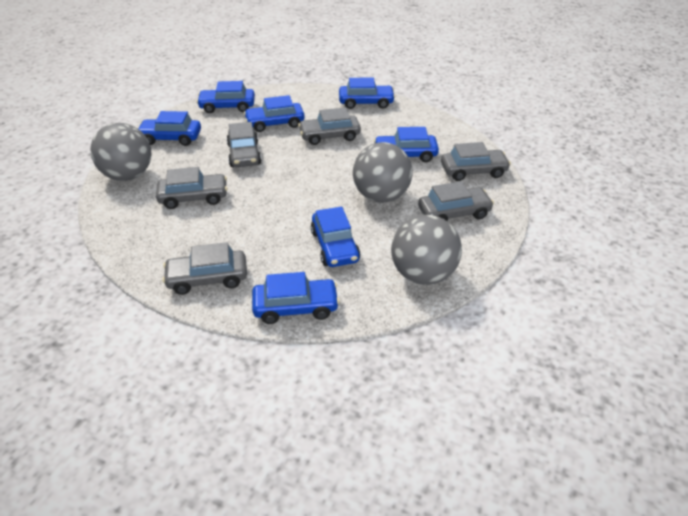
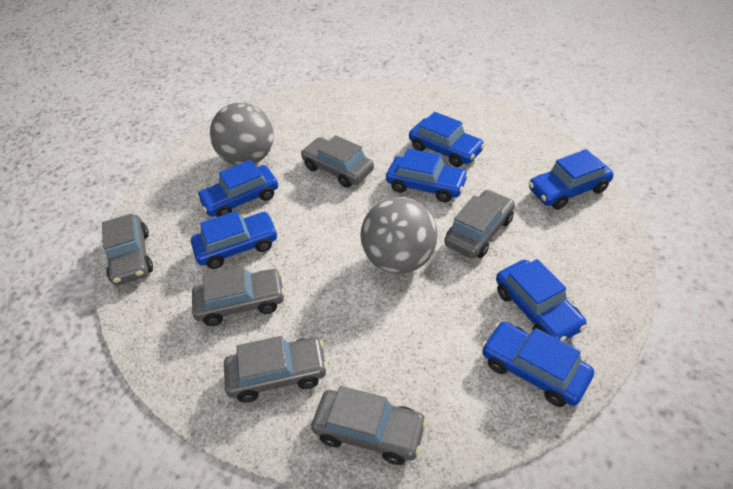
grey ball: 3 -> 2

